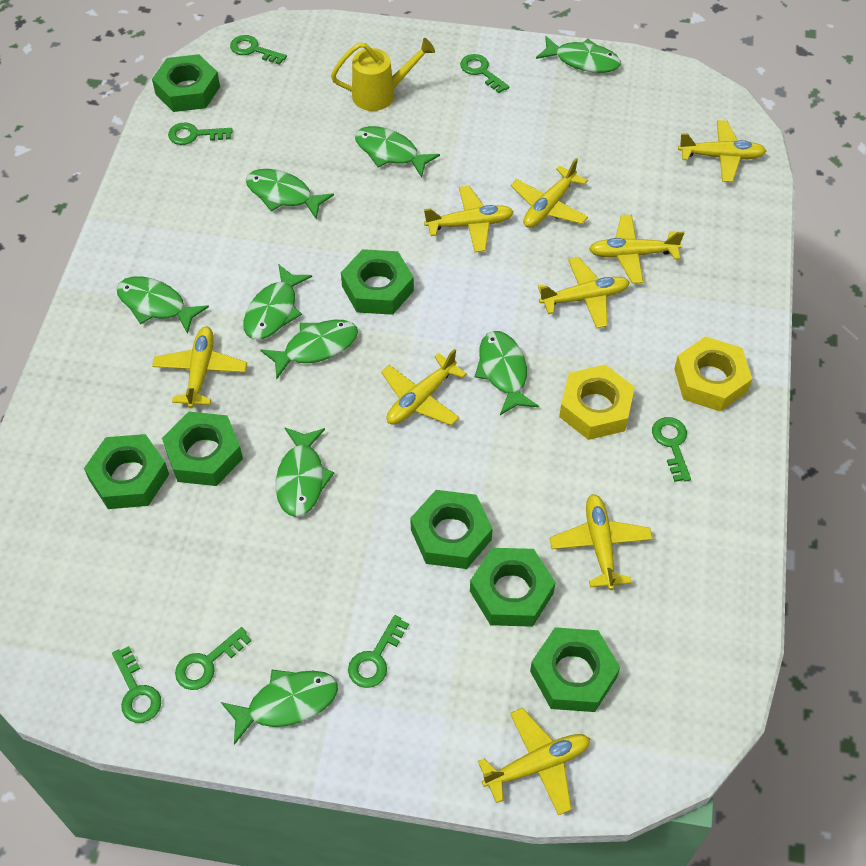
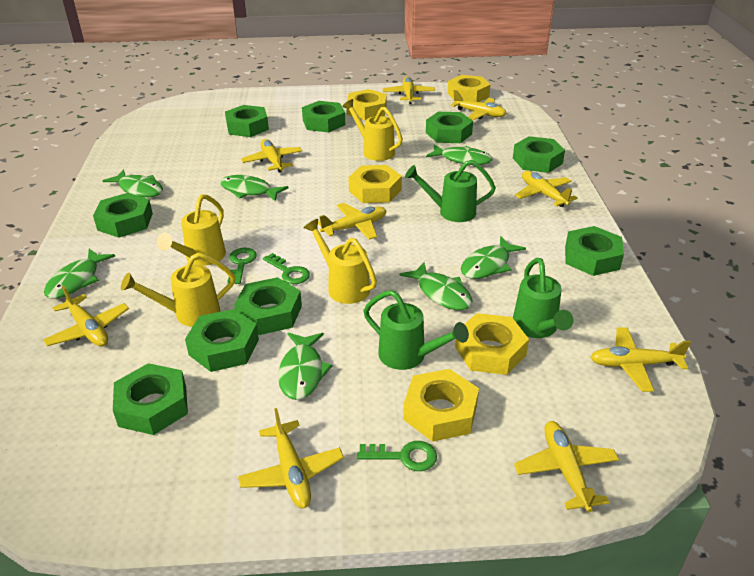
green fish: 9 -> 7
green key: 7 -> 3
green nut: 7 -> 9
green watering can: 0 -> 3
yellow nut: 2 -> 5
yellow watering can: 1 -> 4

